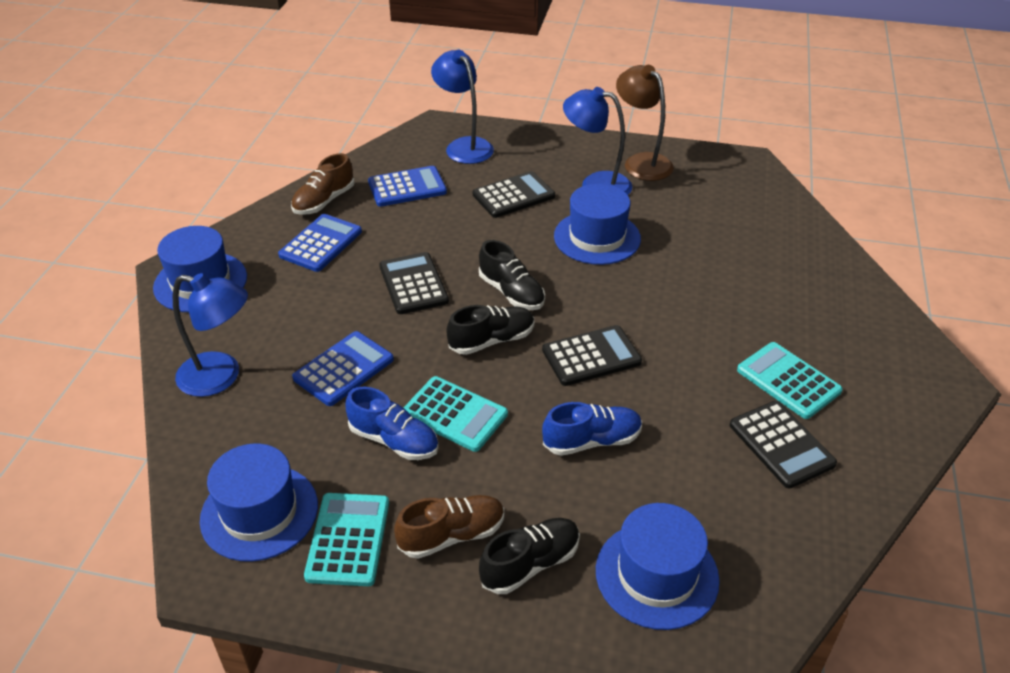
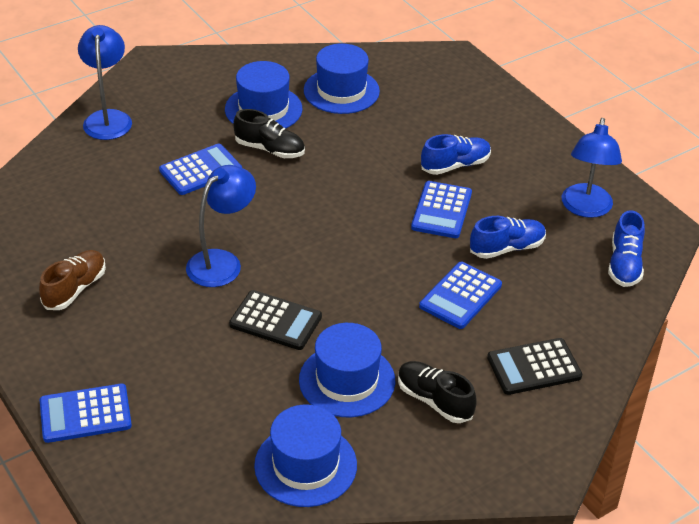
black calculator: 4 -> 2
black shoe: 3 -> 2
blue calculator: 3 -> 4
blue shoe: 2 -> 3
brown lamp: 1 -> 0
brown shoe: 2 -> 1
turquoise calculator: 3 -> 0

